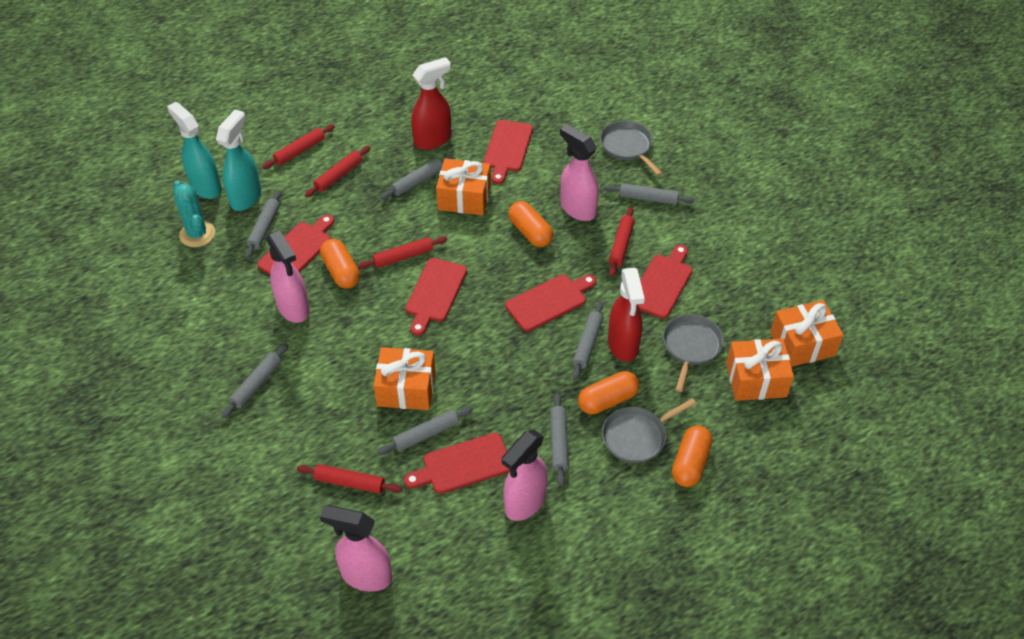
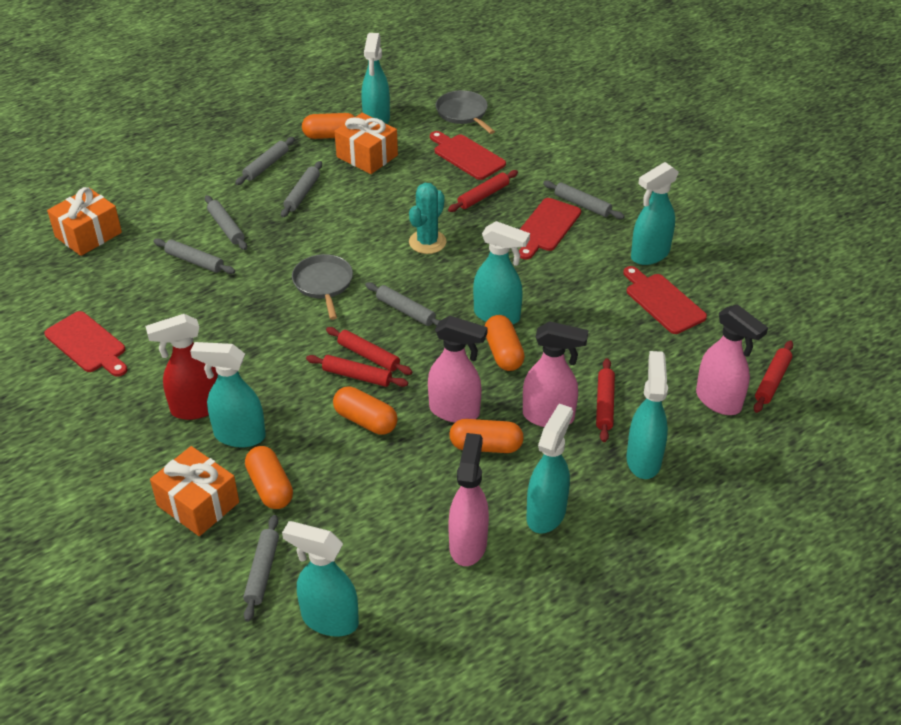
grey pan: 3 -> 2
orange capsule: 4 -> 5
orange gift: 4 -> 3
red cutting board: 6 -> 4
red spray bottle: 2 -> 1
turquoise spray bottle: 2 -> 7

